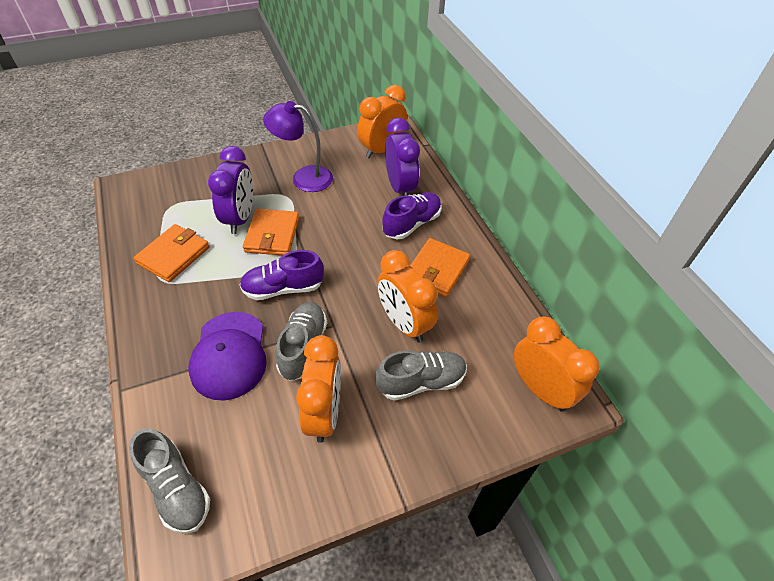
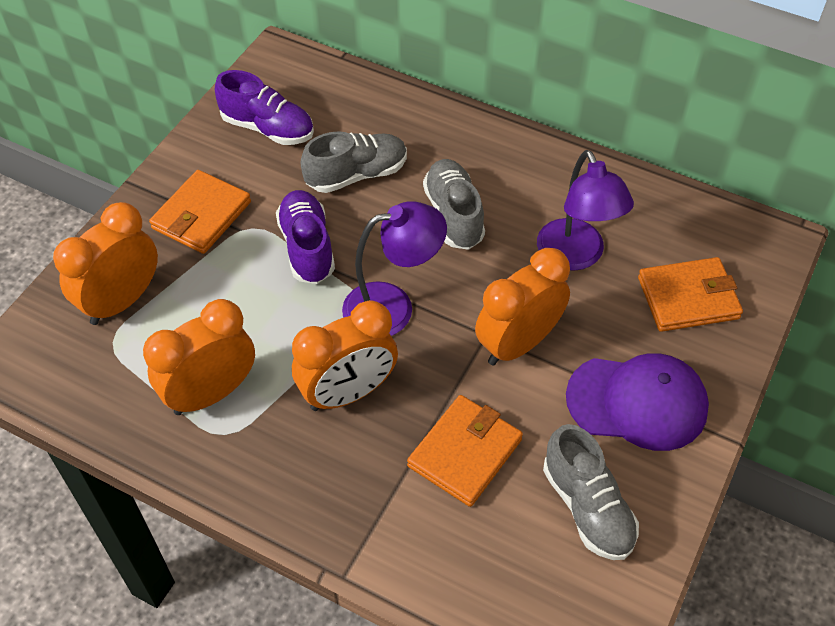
purple clock: 2 -> 0
purple lamp: 1 -> 2

